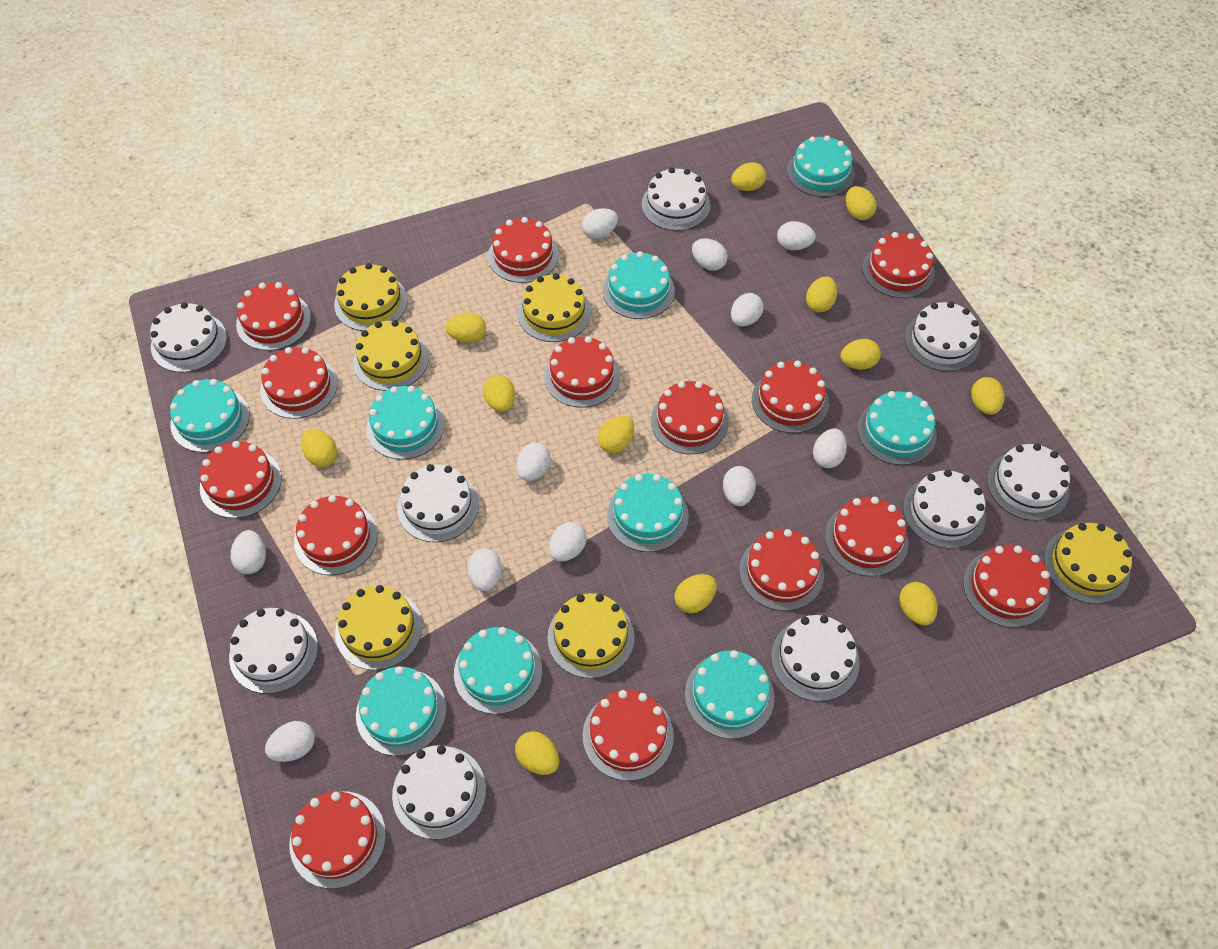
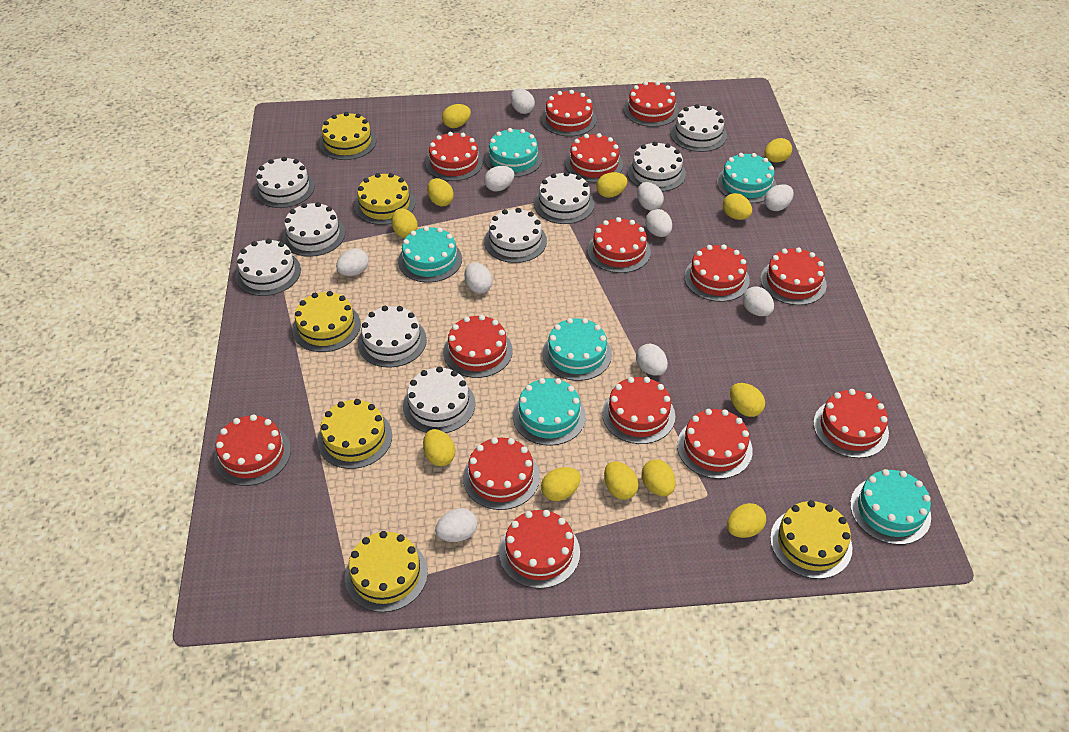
turquoise cake: 9 -> 6
white egg: 11 -> 10

